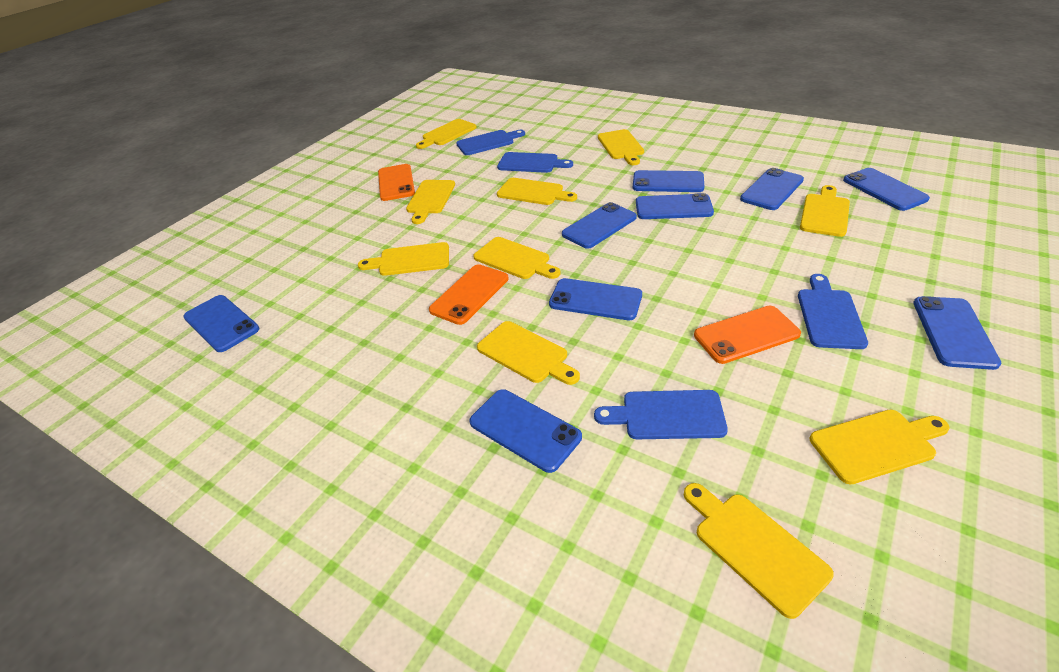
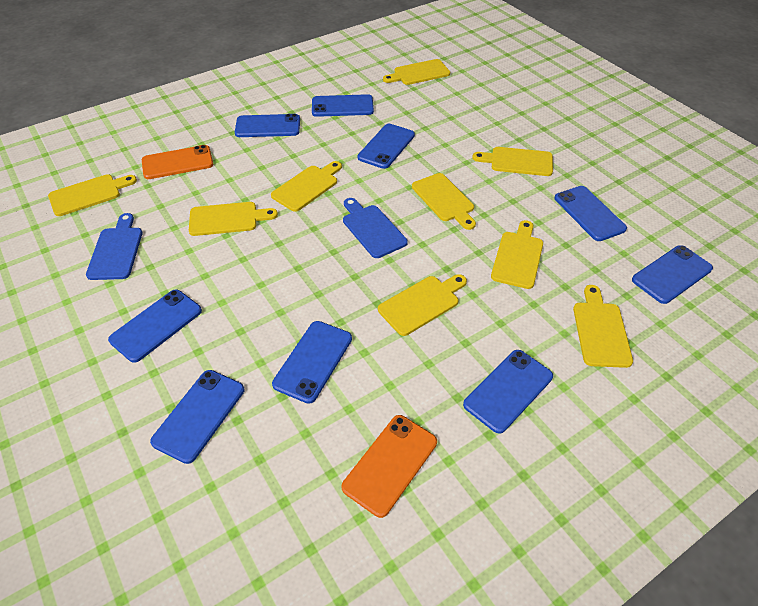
blue cutting board: 4 -> 2
orange phone: 3 -> 2
yellow cutting board: 10 -> 9

